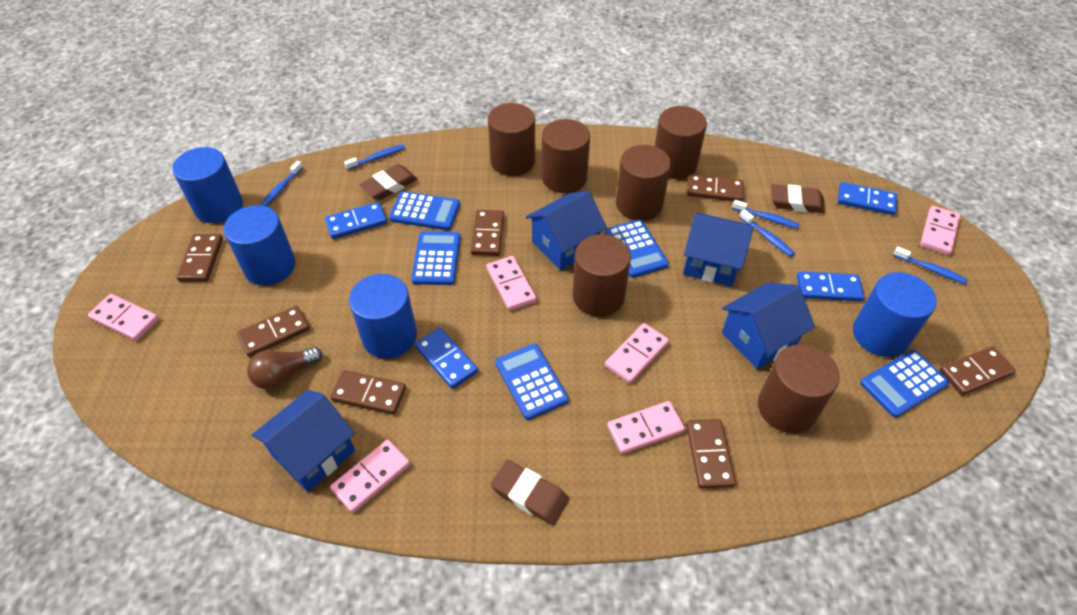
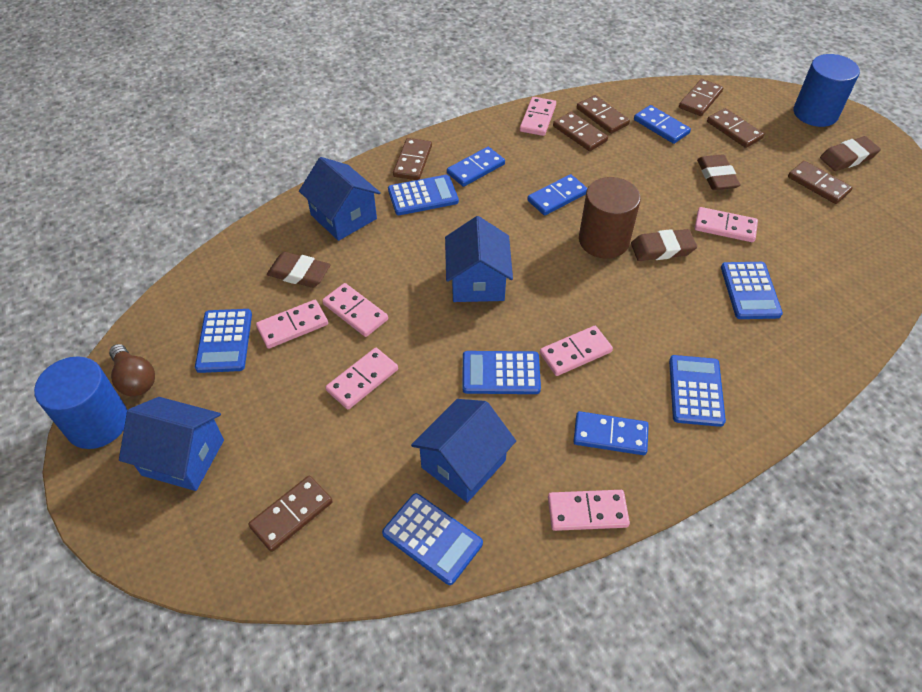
blue calculator: 5 -> 6
blue cylinder: 4 -> 2
blue toothbrush: 5 -> 0
brown cylinder: 6 -> 1
brown eraser: 3 -> 4
pink domino: 6 -> 7

